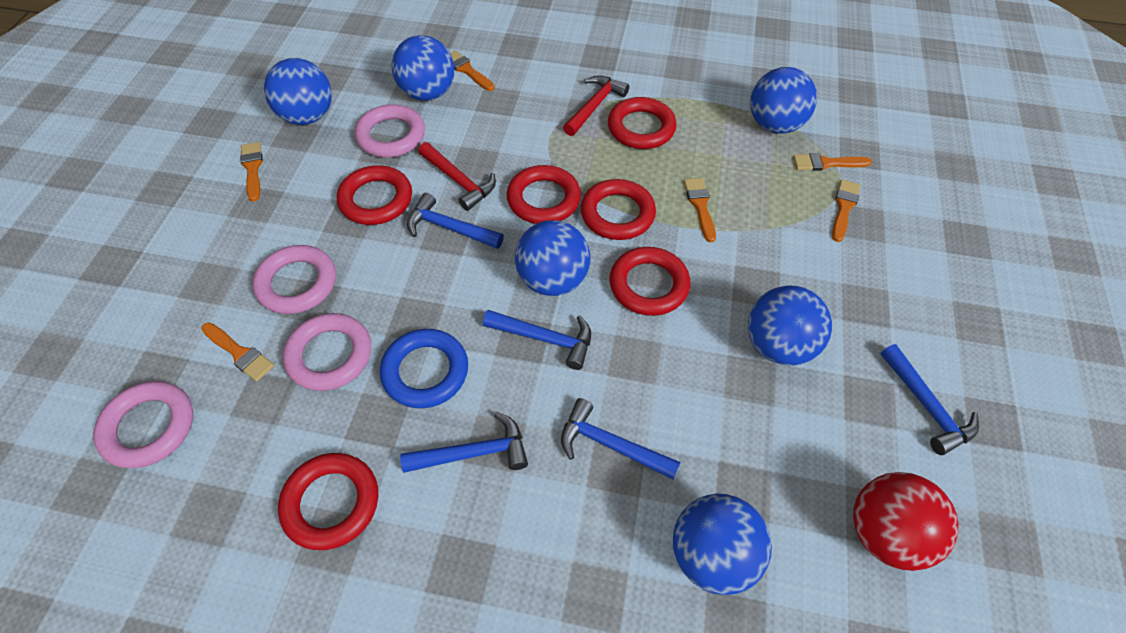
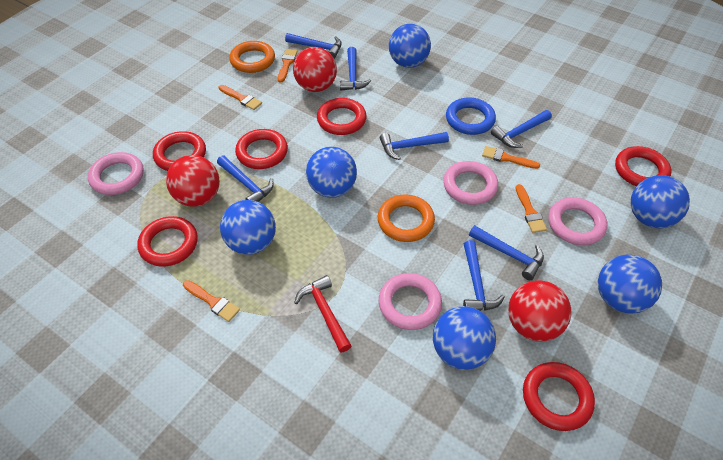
blue hammer: 5 -> 7
orange brush: 6 -> 5
orange ring: 0 -> 2
red ball: 1 -> 3
red hammer: 2 -> 1

